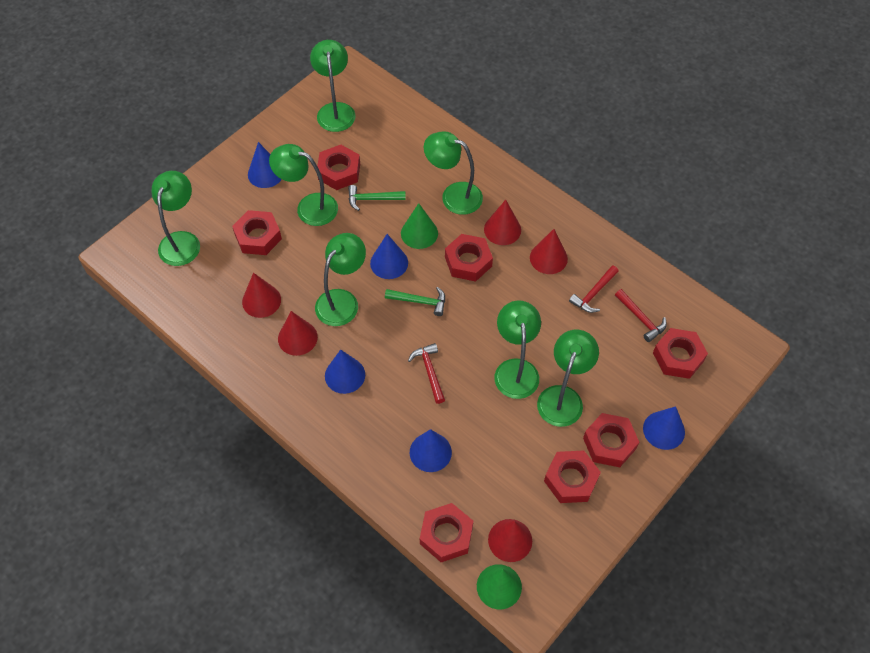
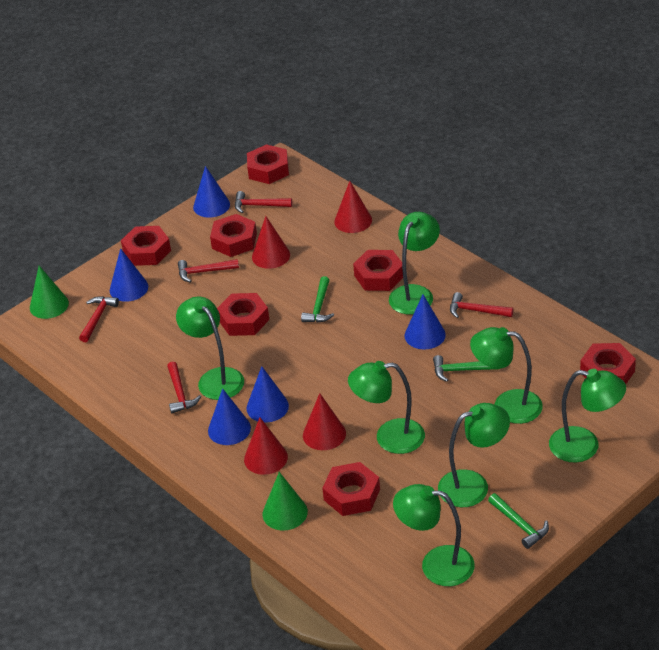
green hammer: 2 -> 3
red cone: 5 -> 4
red hammer: 3 -> 5

